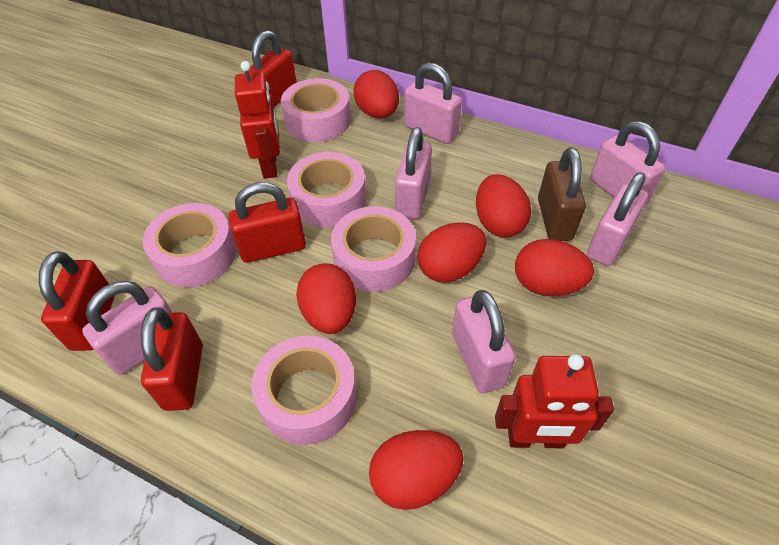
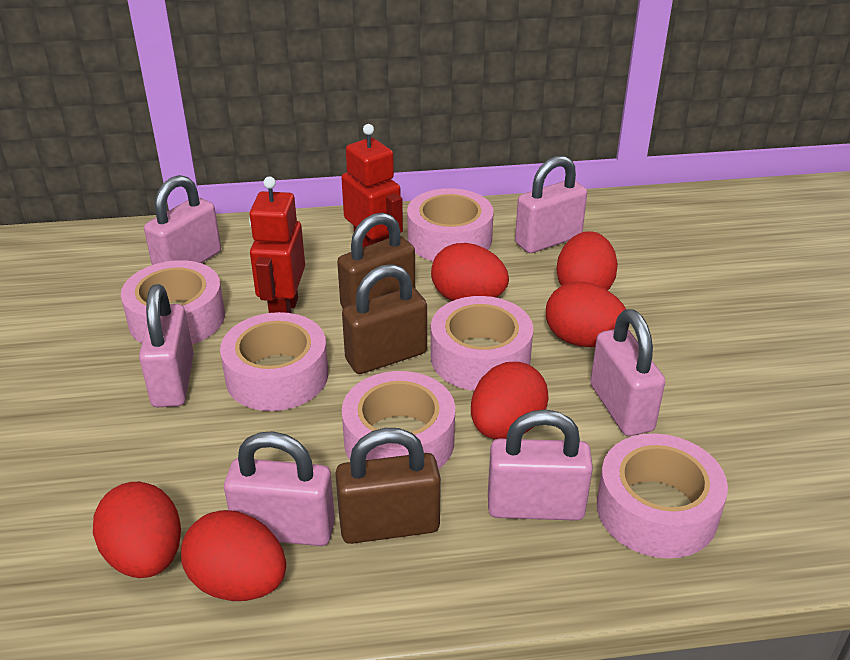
brown padlock: 1 -> 3
pink tape: 5 -> 6
red padlock: 4 -> 0

